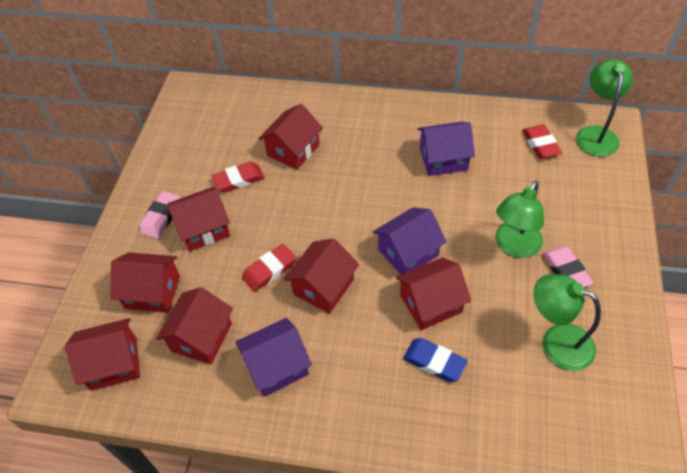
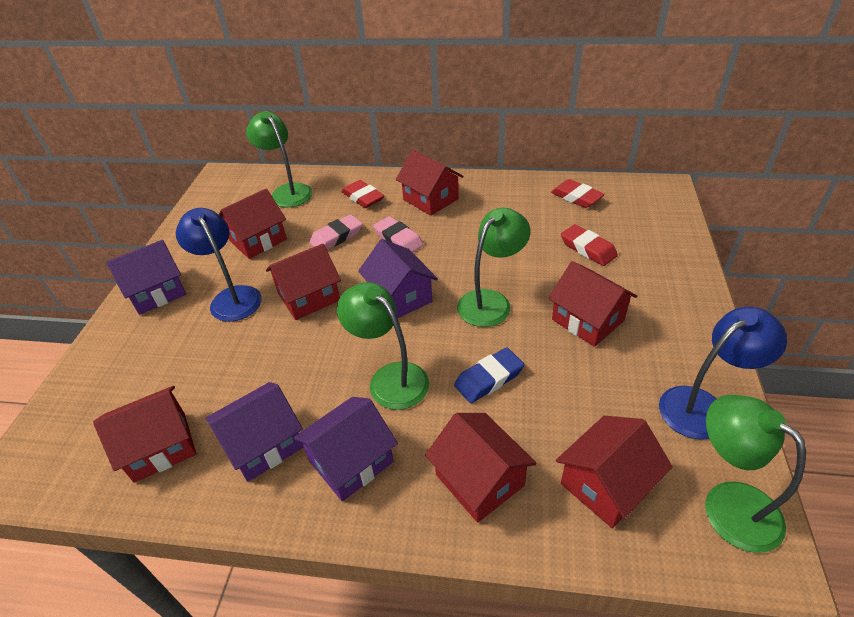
blue lamp: 0 -> 2
green lamp: 3 -> 4
purple house: 3 -> 4

